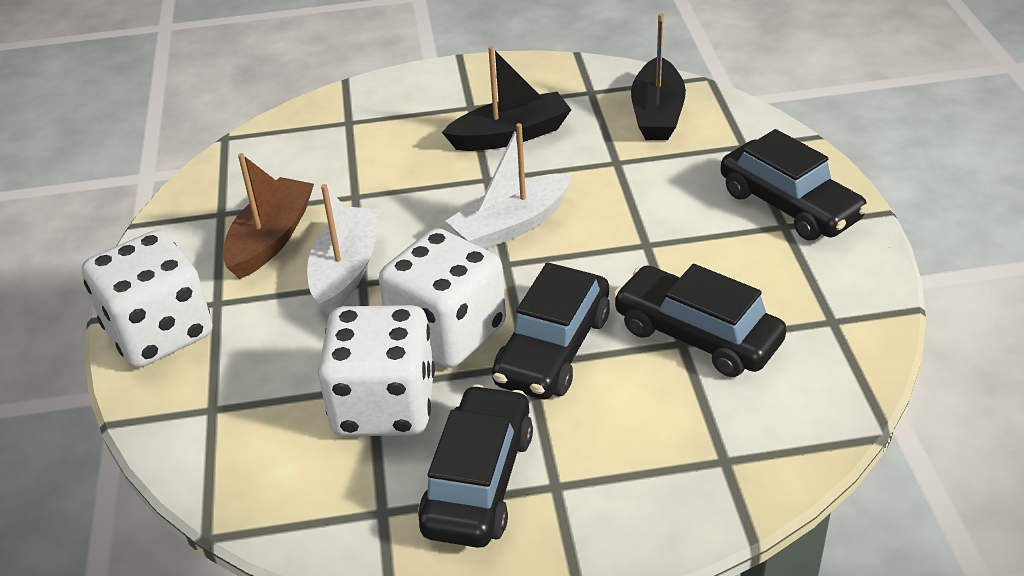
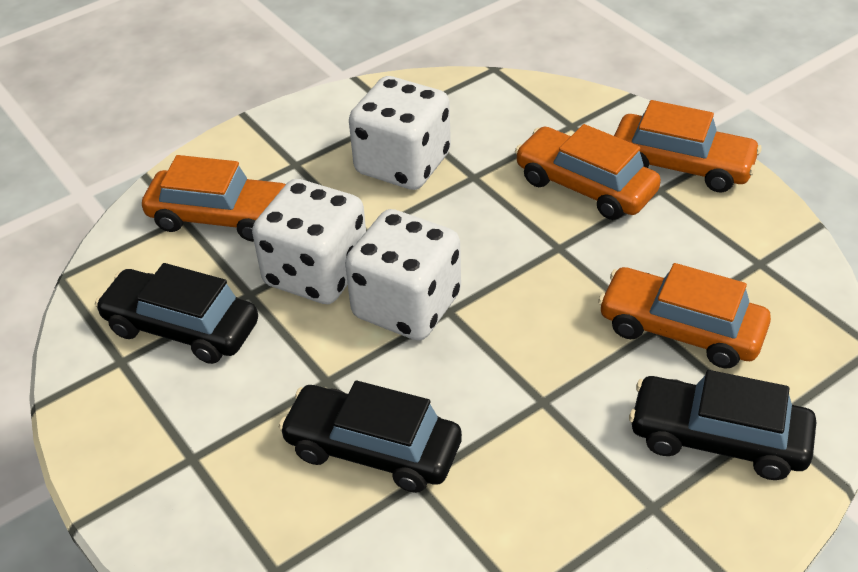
black boat: 2 -> 0
black car: 4 -> 3
brown boat: 1 -> 0
orange car: 0 -> 4
white boat: 2 -> 0

